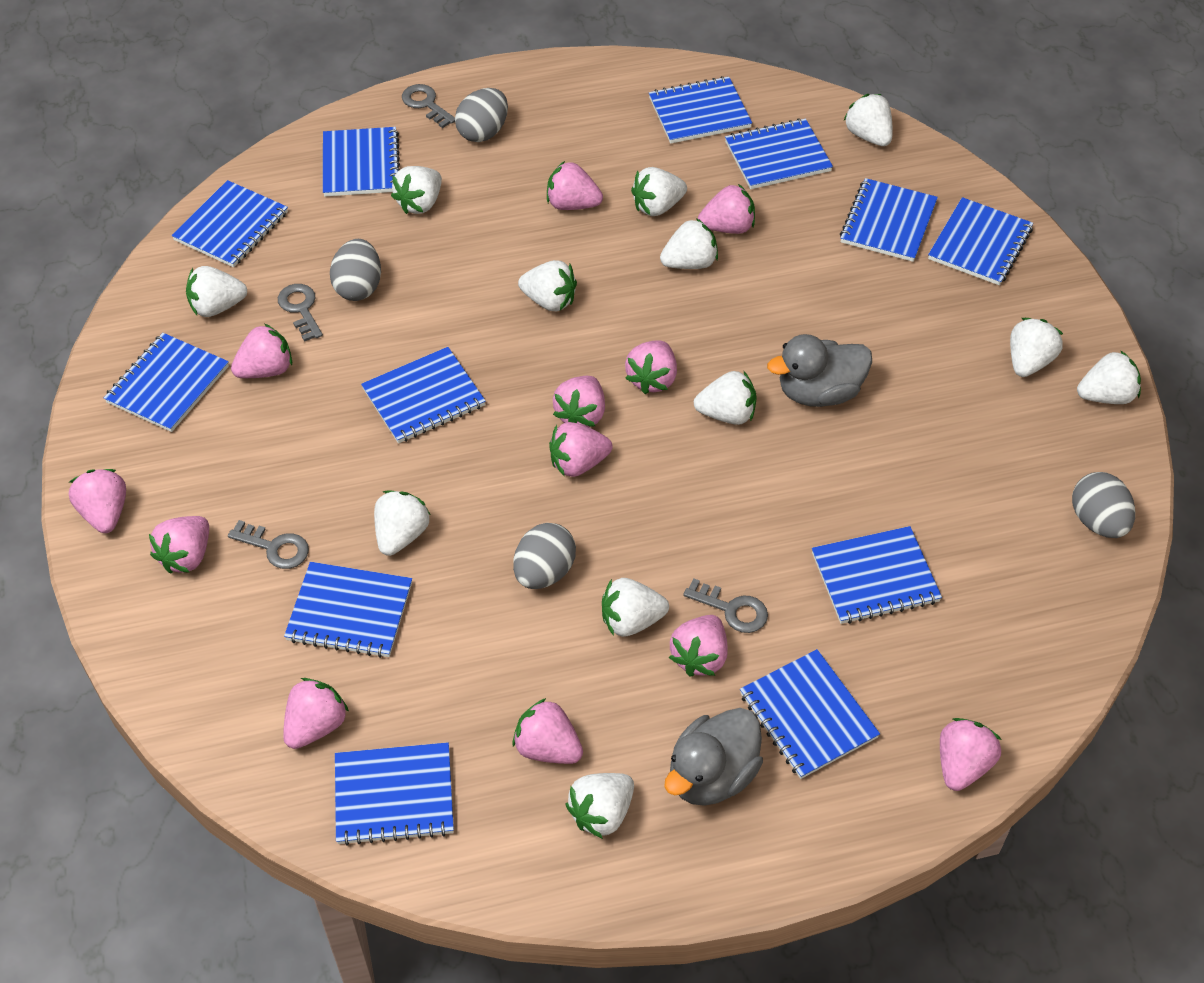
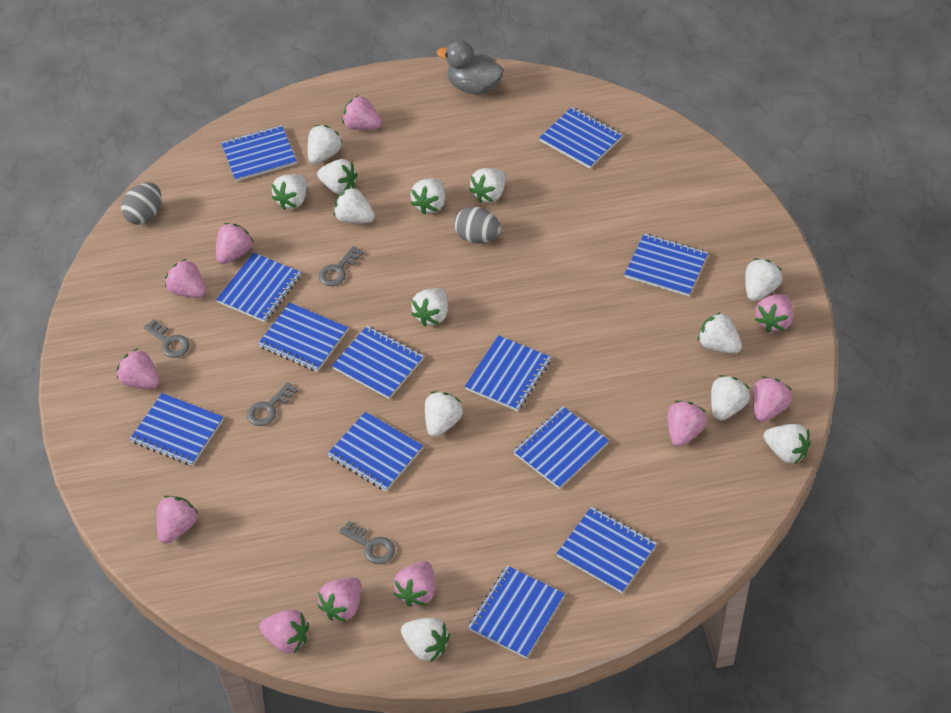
grey duck: 2 -> 1
grey egg: 4 -> 2
pink strawberry: 12 -> 11
white strawberry: 12 -> 13

